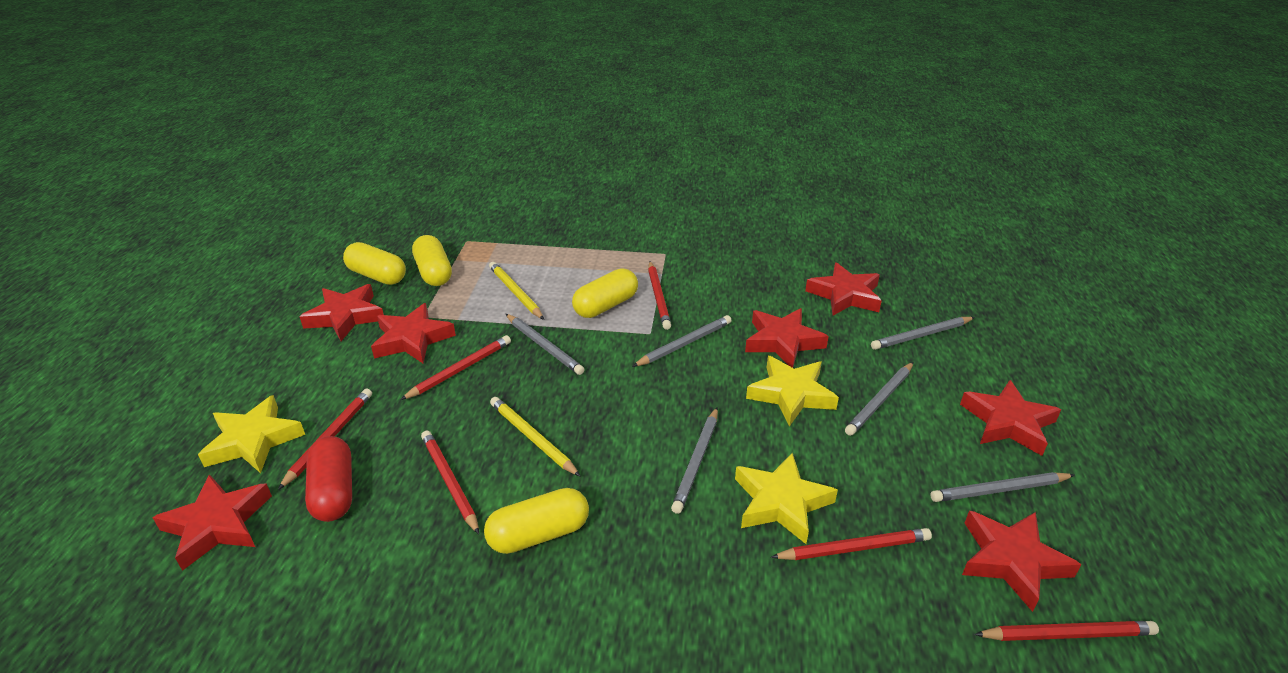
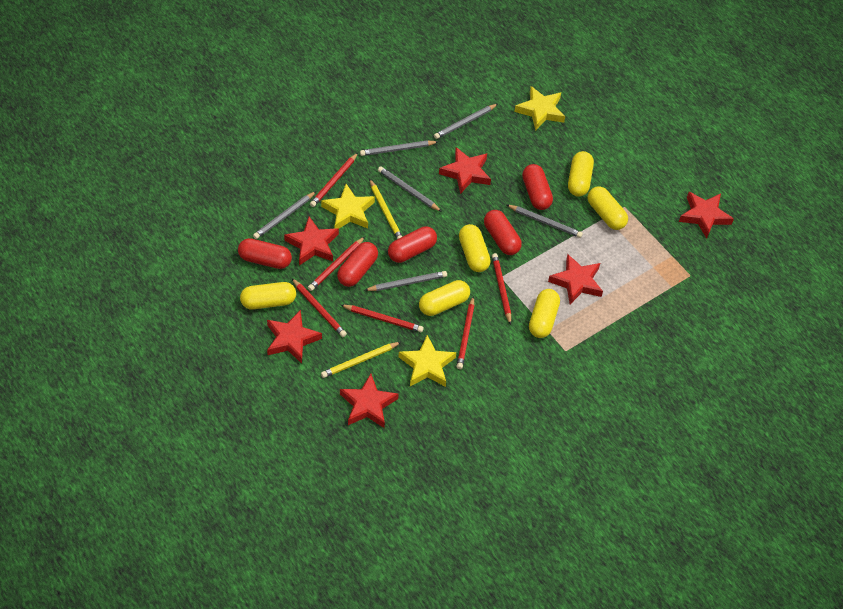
red capsule: 1 -> 5
red star: 7 -> 6
yellow capsule: 4 -> 6

